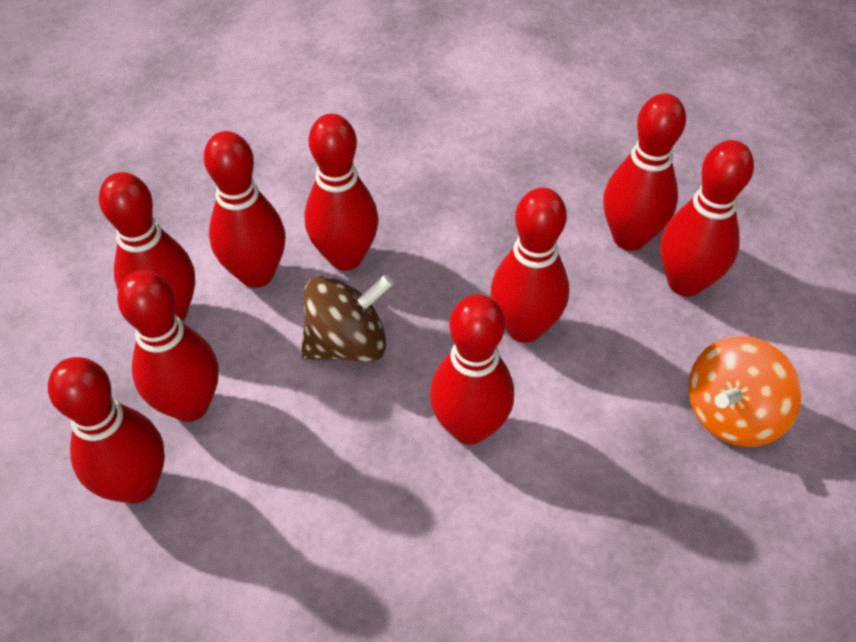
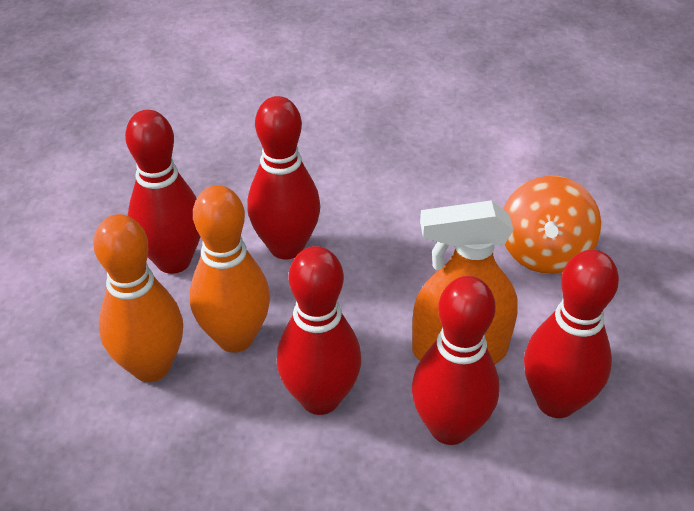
brown spinning top: 1 -> 0
orange bowling pin: 0 -> 2
orange spray bottle: 0 -> 1
red bowling pin: 9 -> 5

